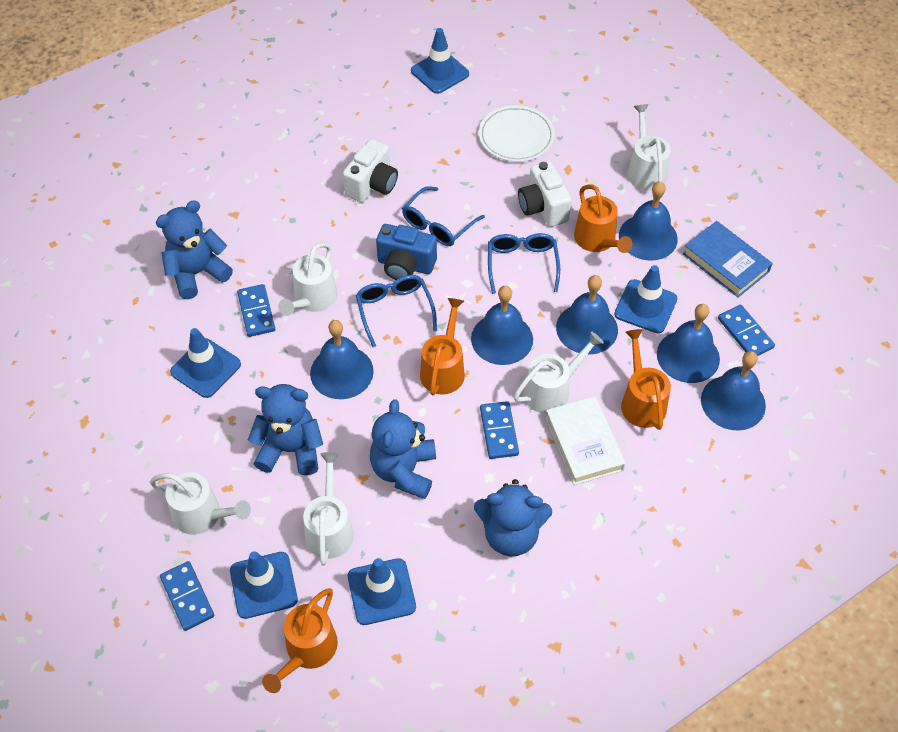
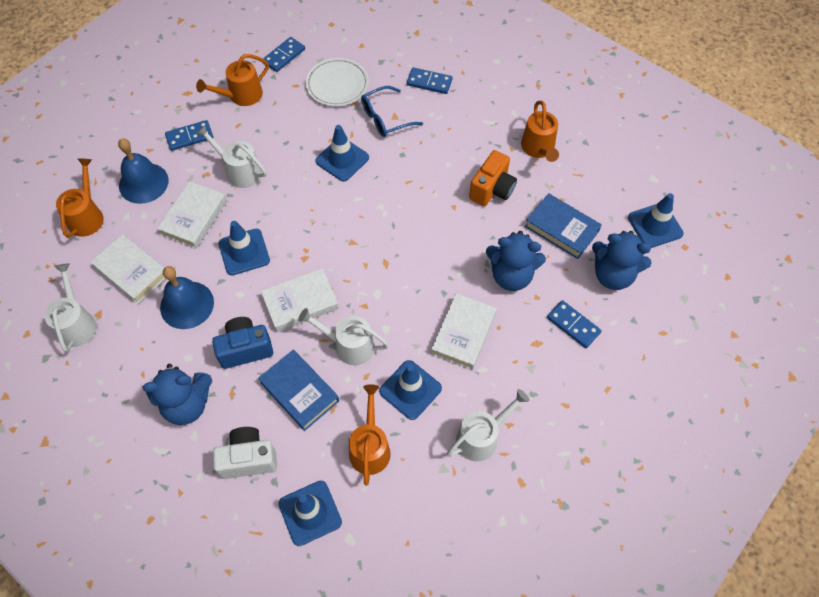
blue bell: 6 -> 2
blue book: 1 -> 2
blue glasses: 3 -> 1
blue teddy bear: 4 -> 3
orange camera: 0 -> 1
white book: 1 -> 4
white camera: 2 -> 1
white watering can: 5 -> 4

